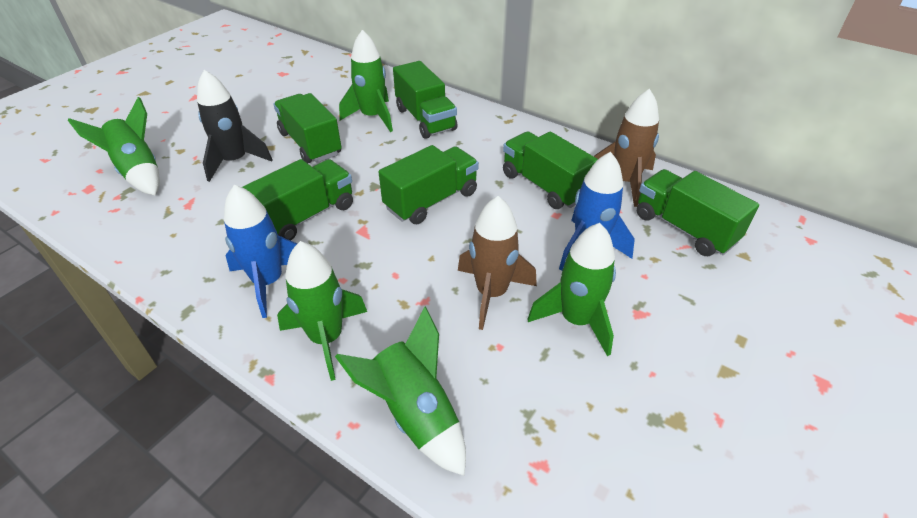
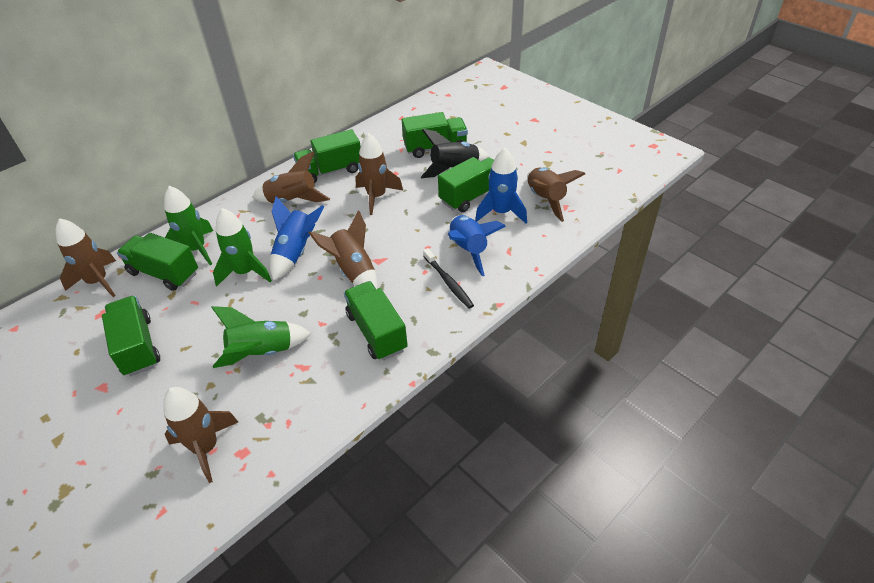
black toothbrush: 0 -> 1
blue rocket: 2 -> 3
brown rocket: 2 -> 6
green rocket: 5 -> 3

